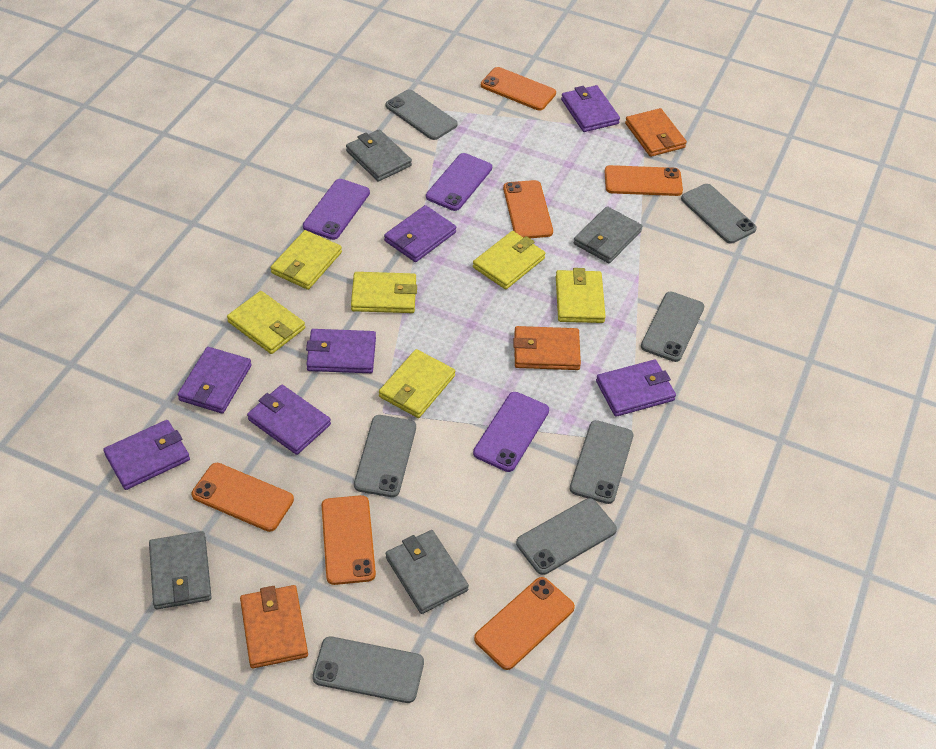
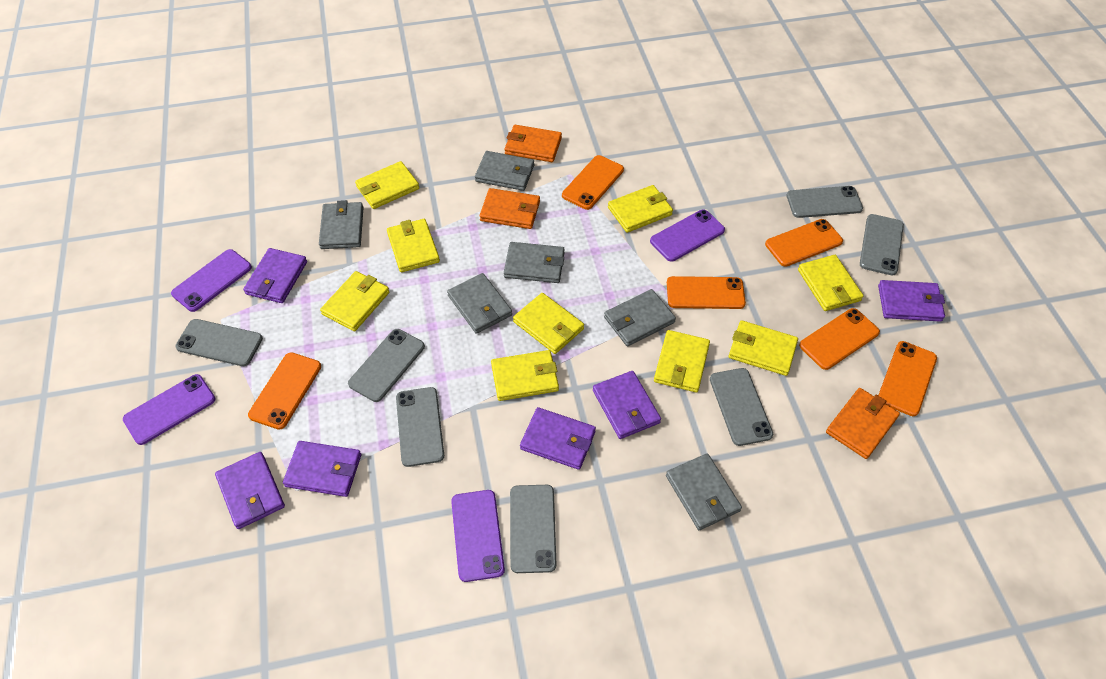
grey wallet: 4 -> 6
purple phone: 3 -> 4
purple wallet: 7 -> 6
yellow wallet: 6 -> 9

